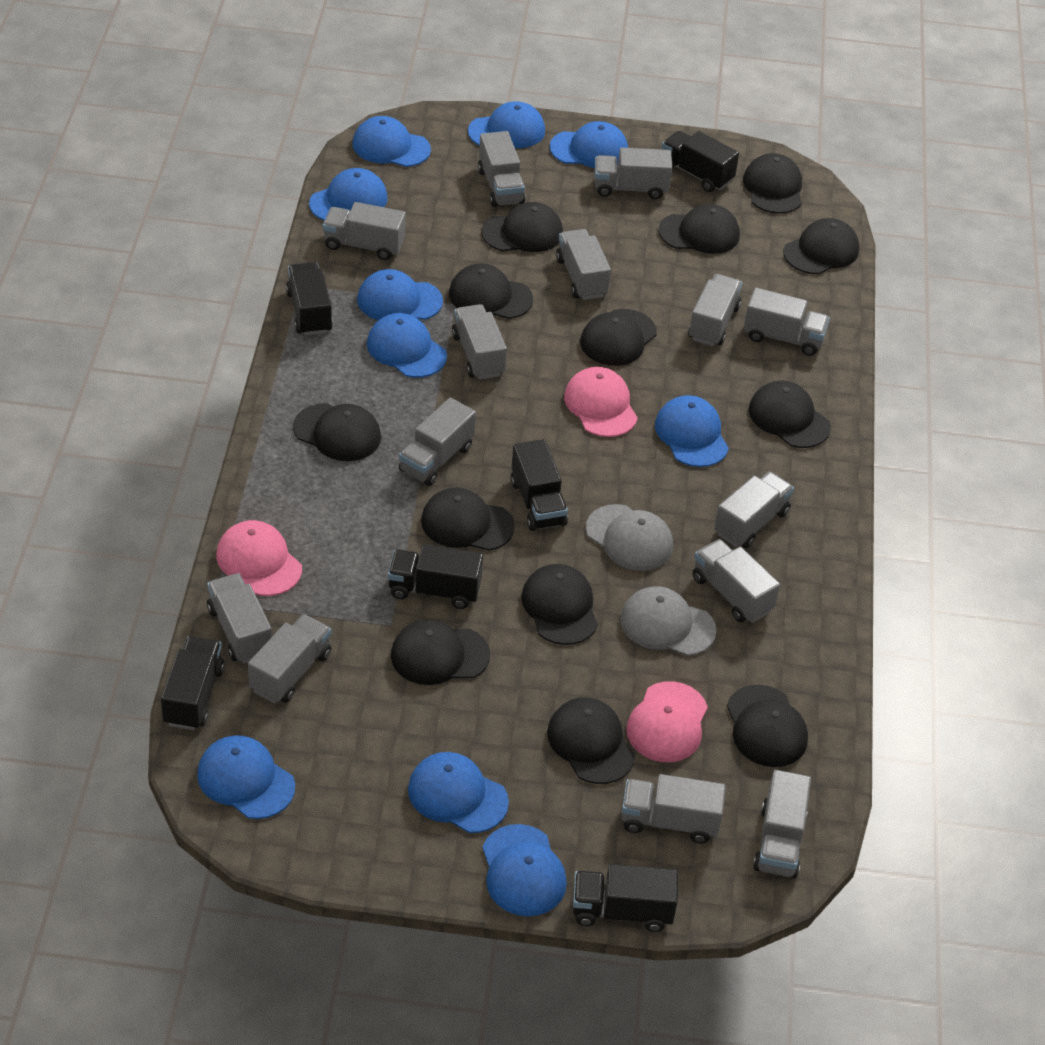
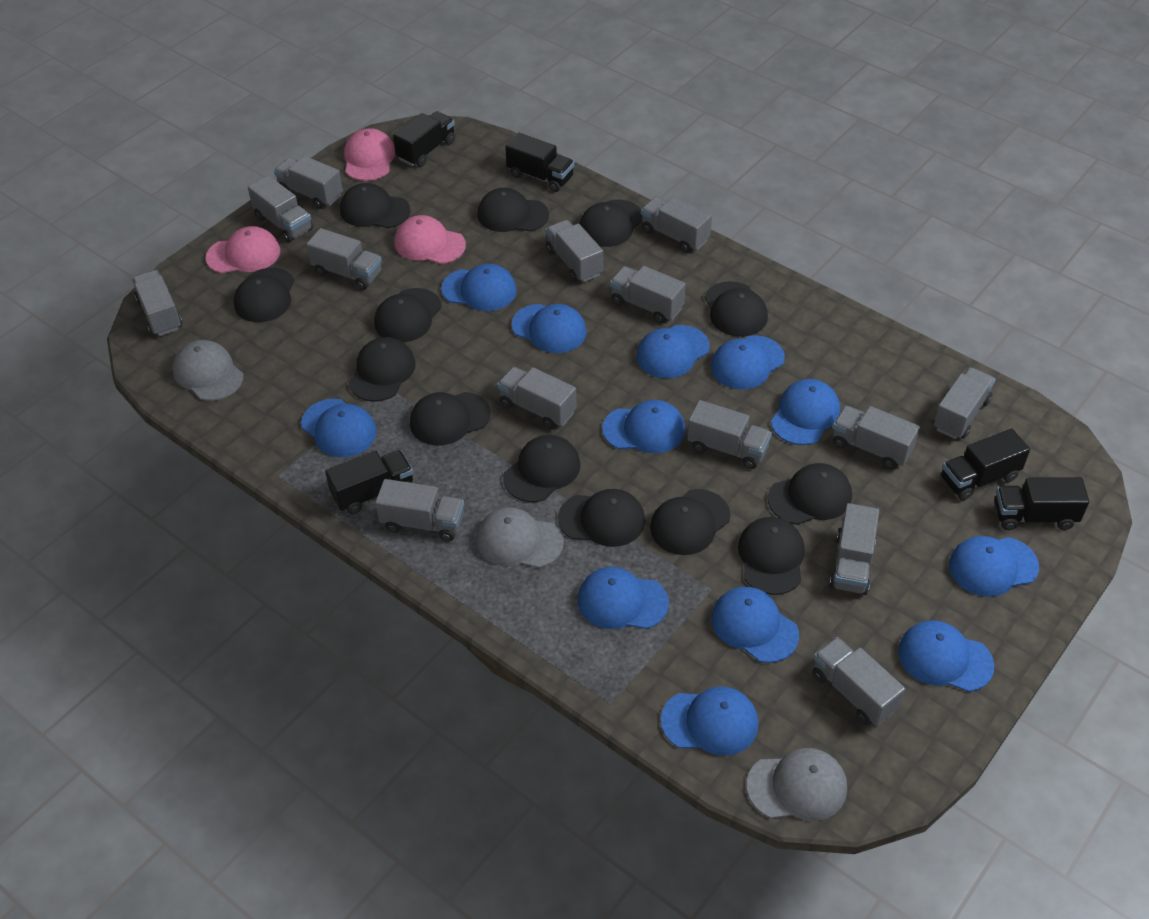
black truck: 6 -> 5
blue cap: 10 -> 12
grey cap: 2 -> 3

